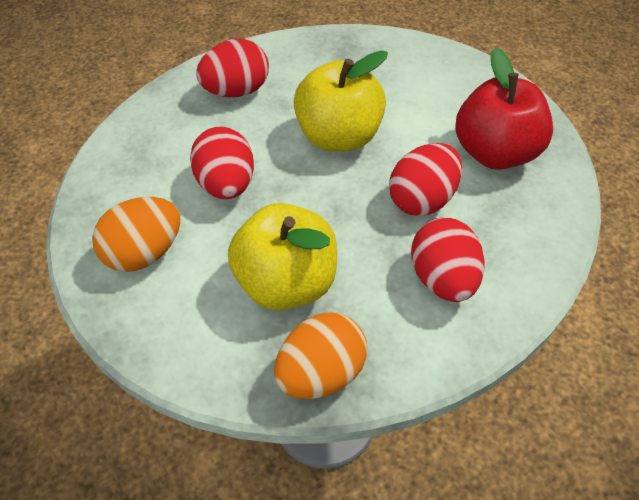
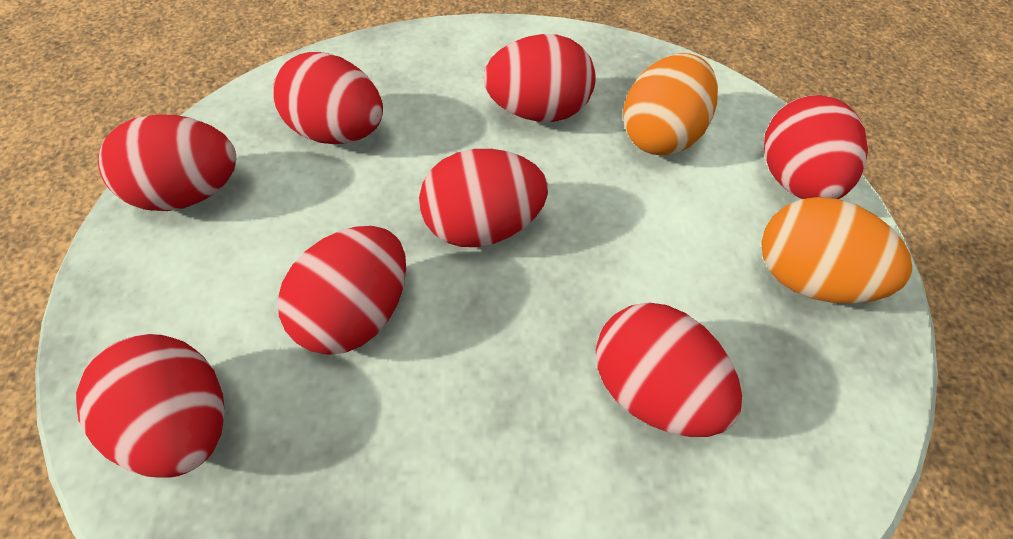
red apple: 1 -> 0
red egg: 4 -> 8
yellow apple: 2 -> 0

